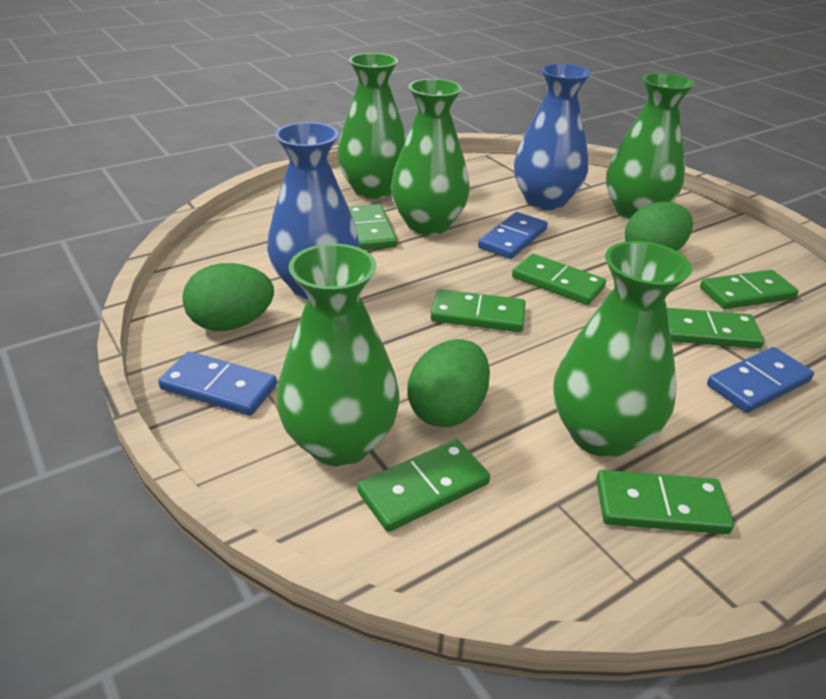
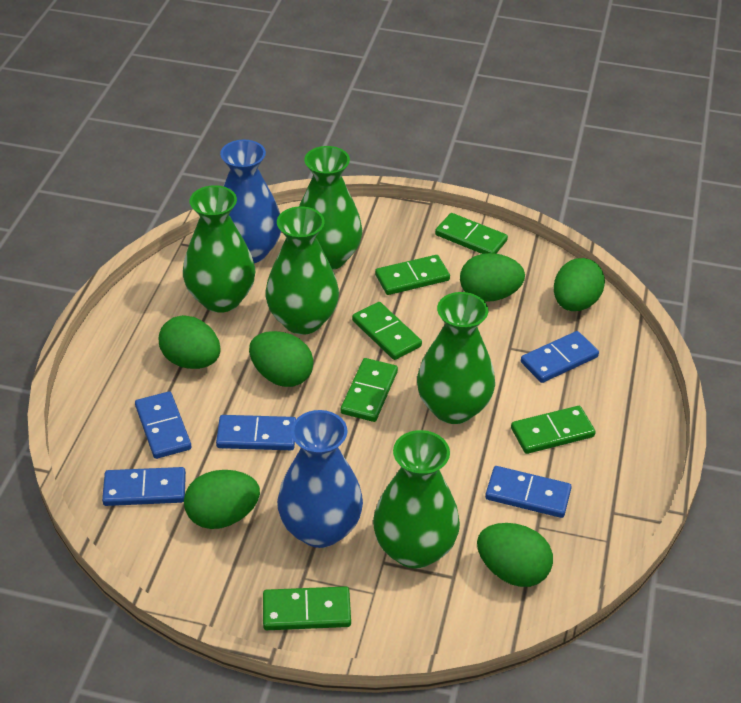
blue domino: 3 -> 5
green domino: 7 -> 6
green egg: 3 -> 6

